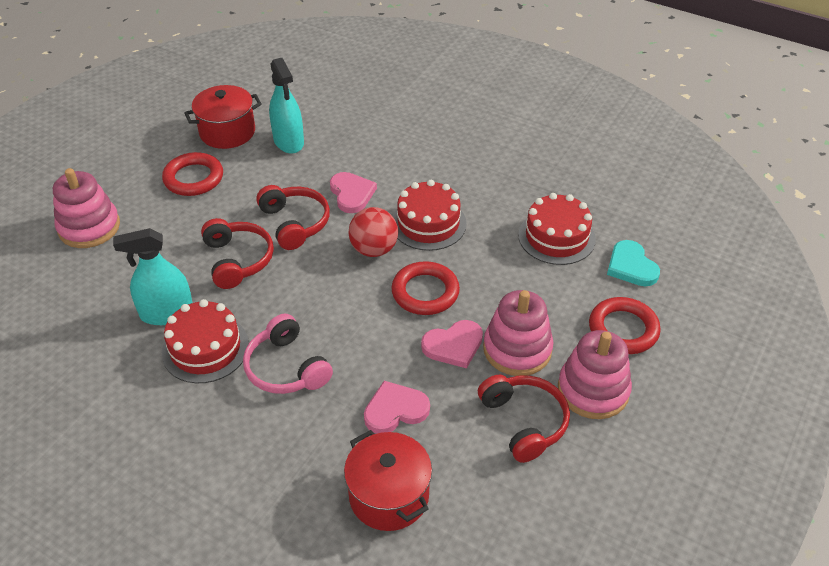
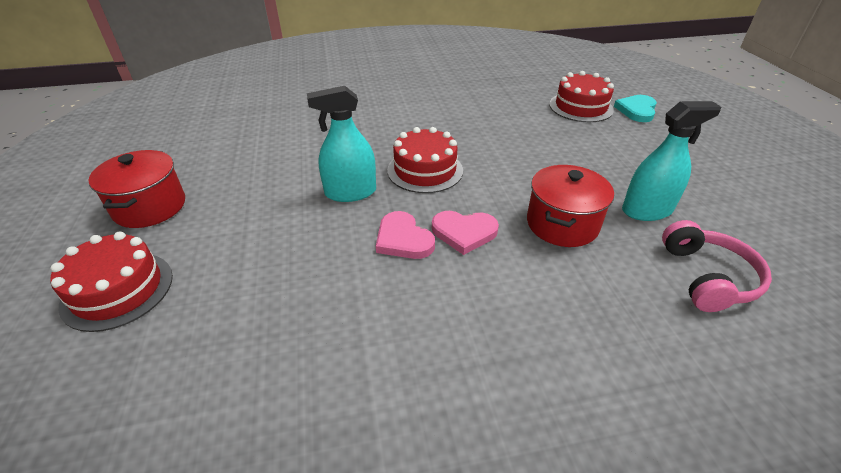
pink heart: 3 -> 2
pink stacking toy: 3 -> 0
red ball: 1 -> 0
red headphones: 3 -> 0
red ring: 3 -> 0

